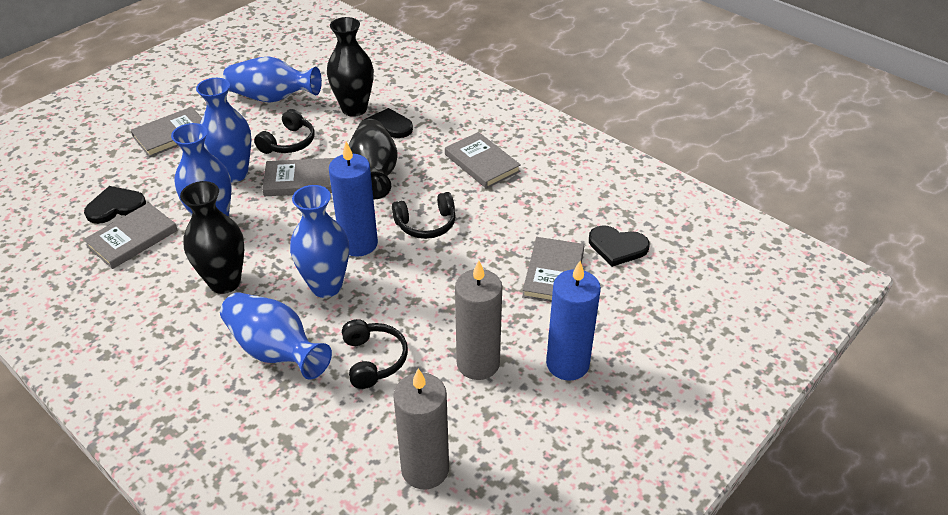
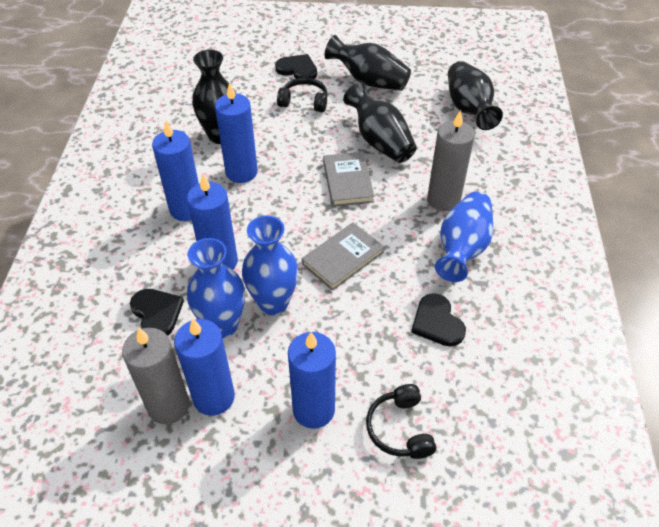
black headphones: 3 -> 2
black vase: 3 -> 4
blue candle: 2 -> 5
blue vase: 5 -> 3
grey book: 5 -> 2

